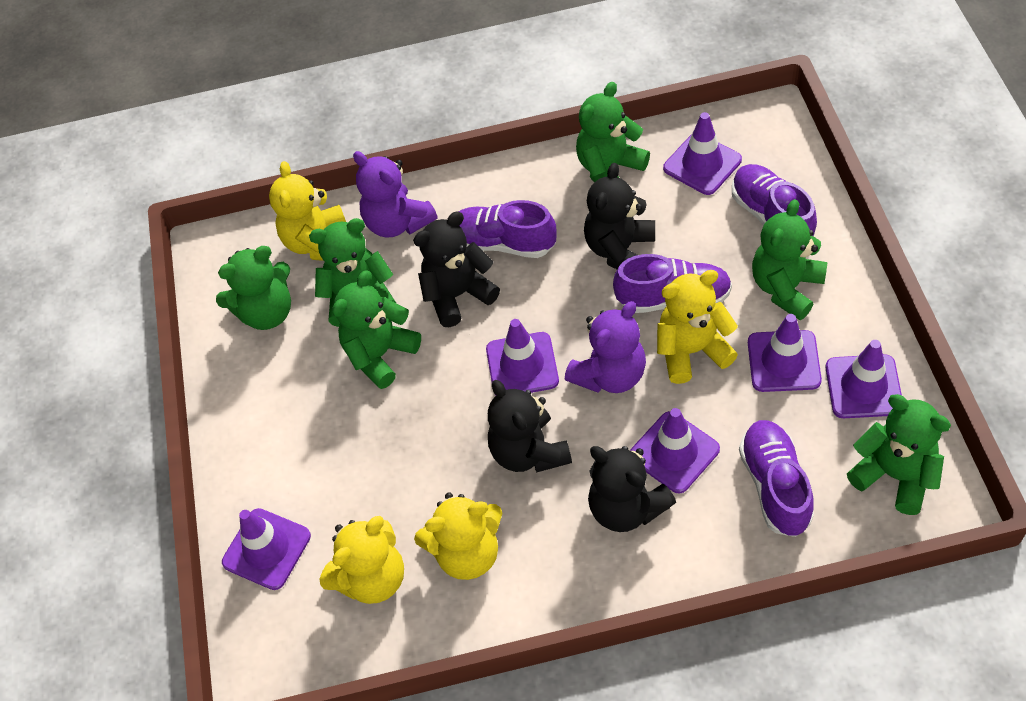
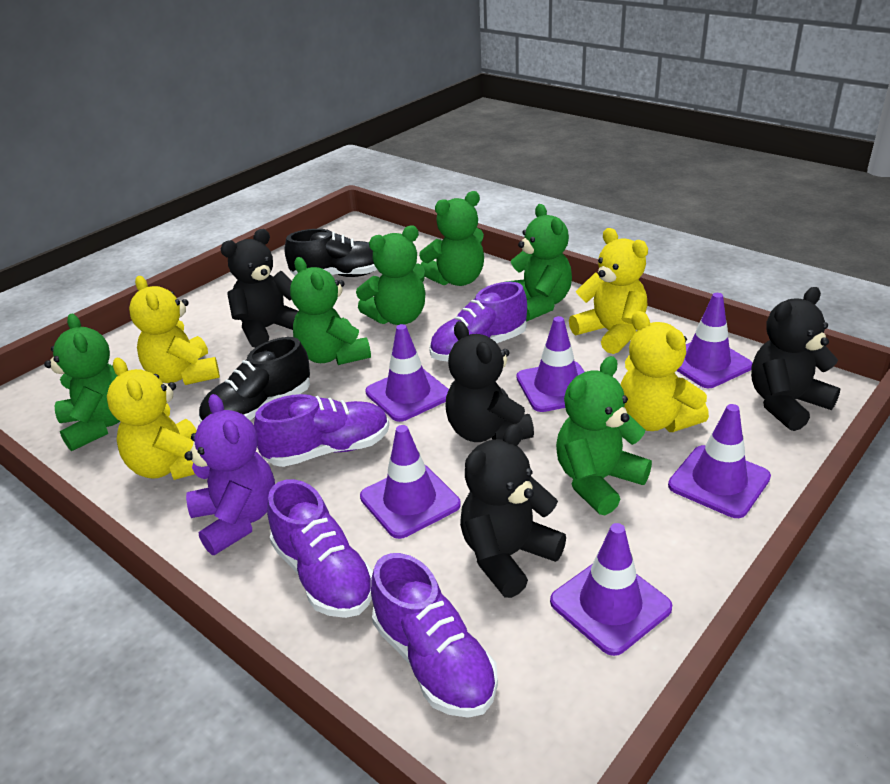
black shoe: 0 -> 2
purple teddy bear: 2 -> 1

